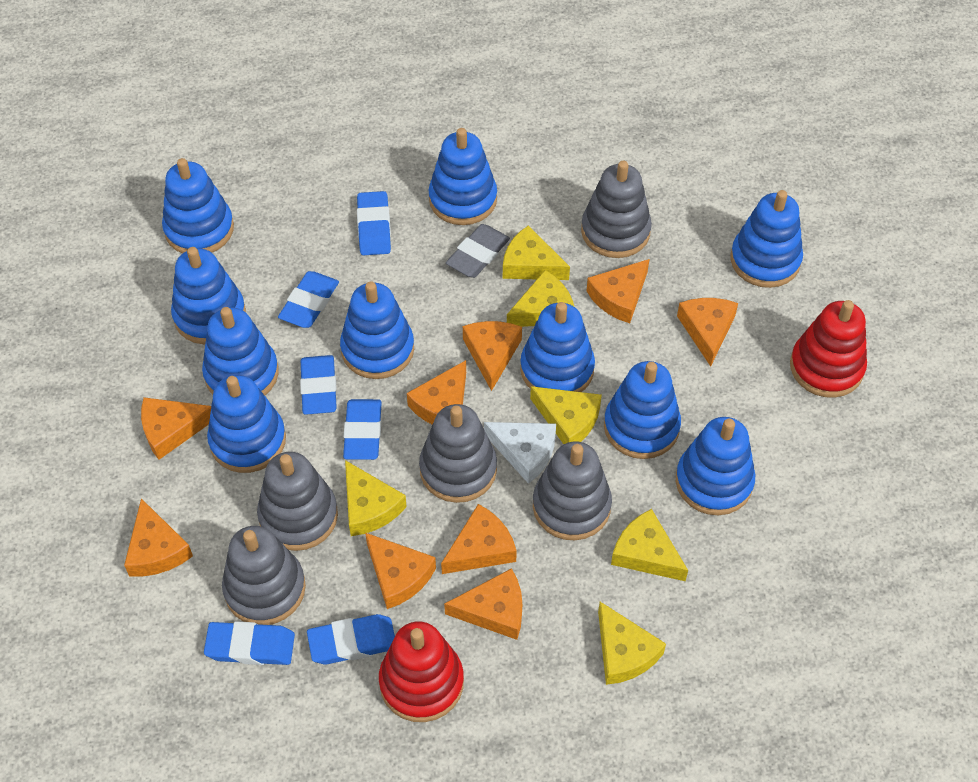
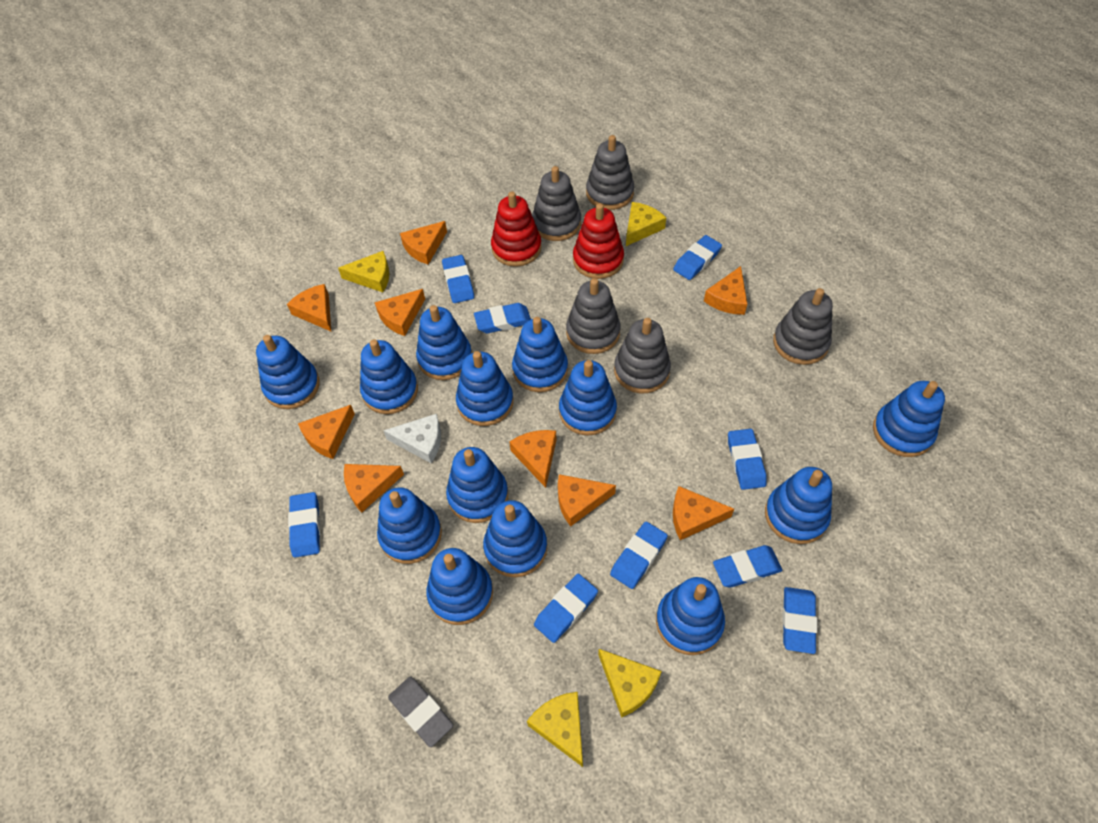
blue eraser: 6 -> 9
blue stacking toy: 10 -> 13
yellow cheese: 6 -> 4

